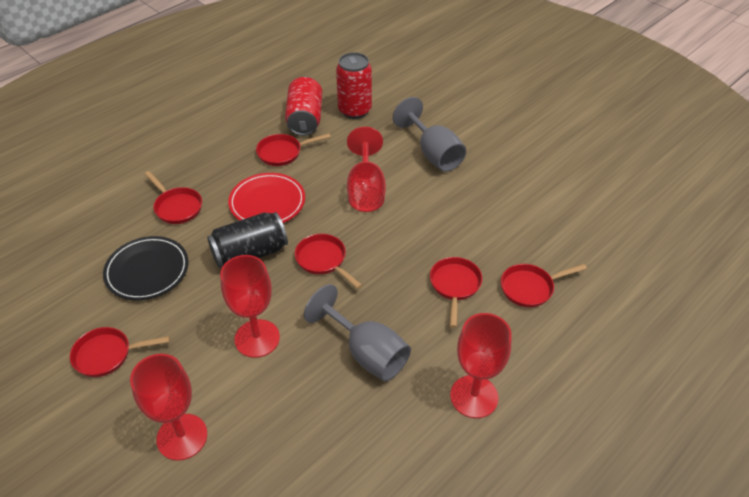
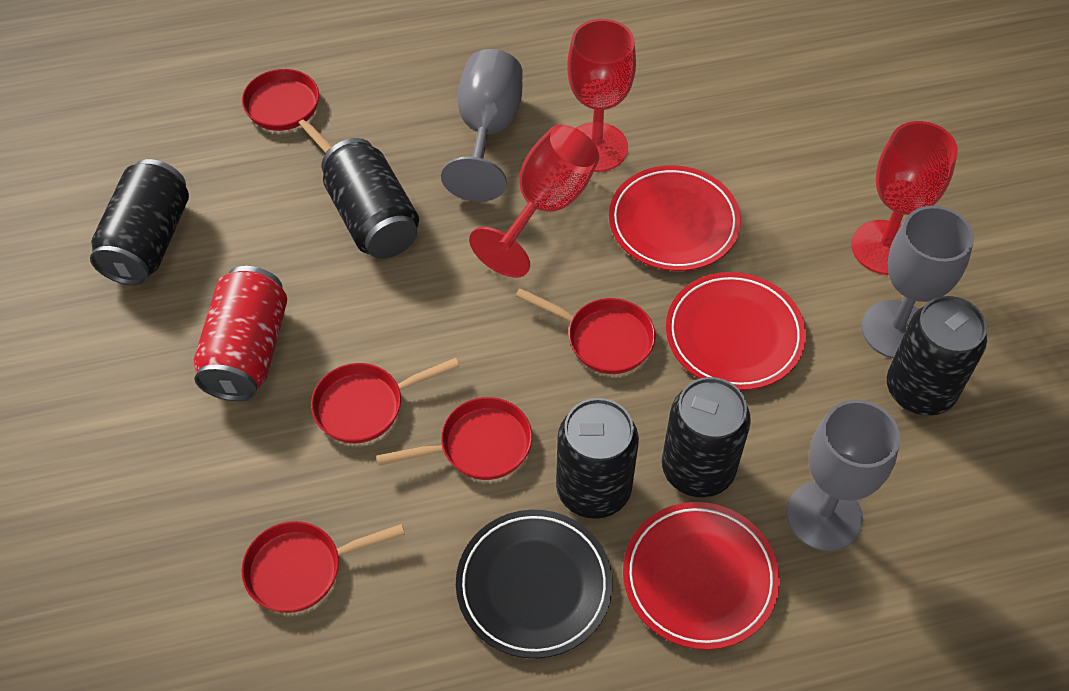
black can: 1 -> 5
grey goblet: 2 -> 3
red can: 2 -> 1
red goblet: 4 -> 3
red pan: 6 -> 5
red plate: 1 -> 3

